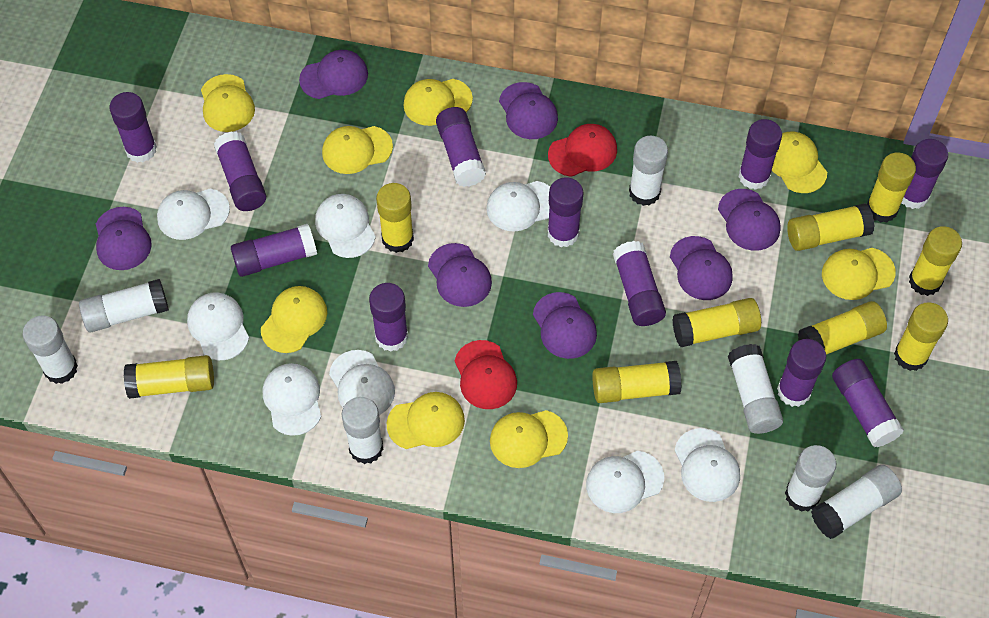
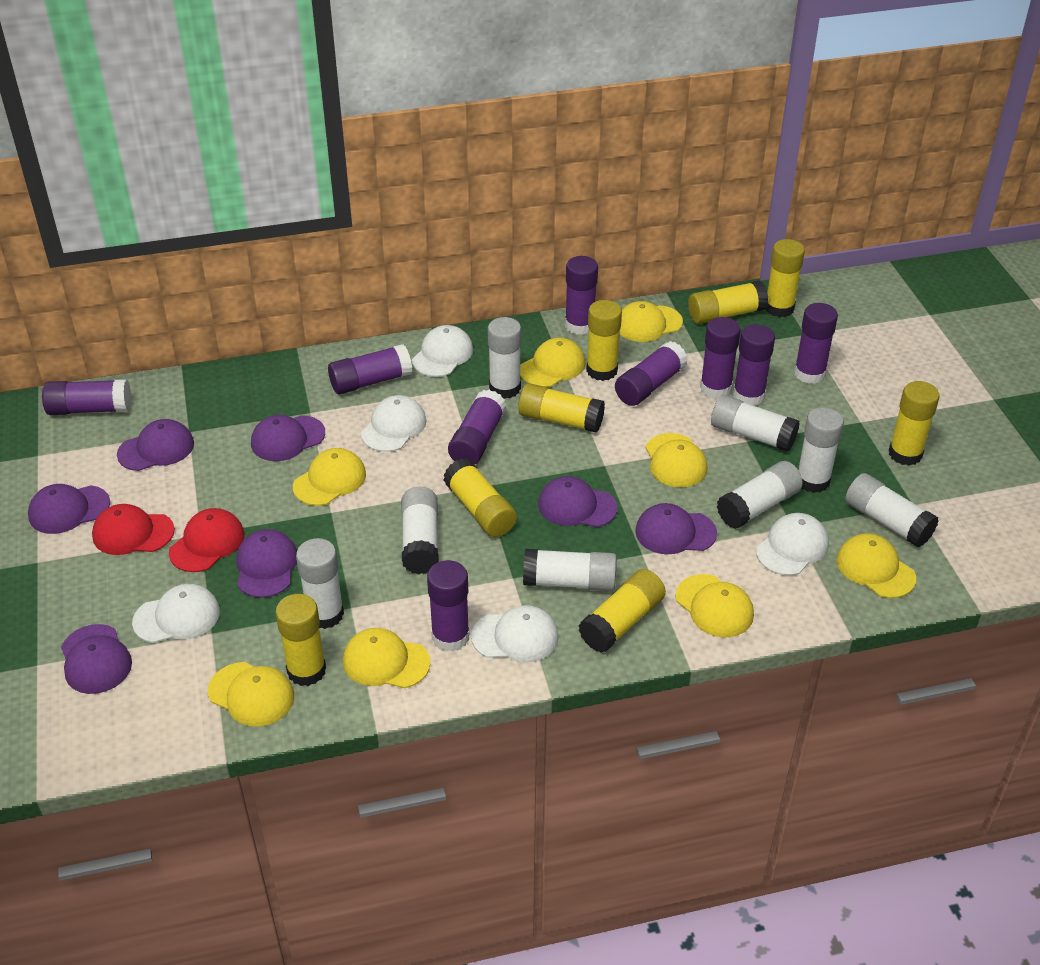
purple glue stick: 11 -> 9
white cap: 8 -> 5
white glue stick: 7 -> 8
yellow glue stick: 9 -> 8

